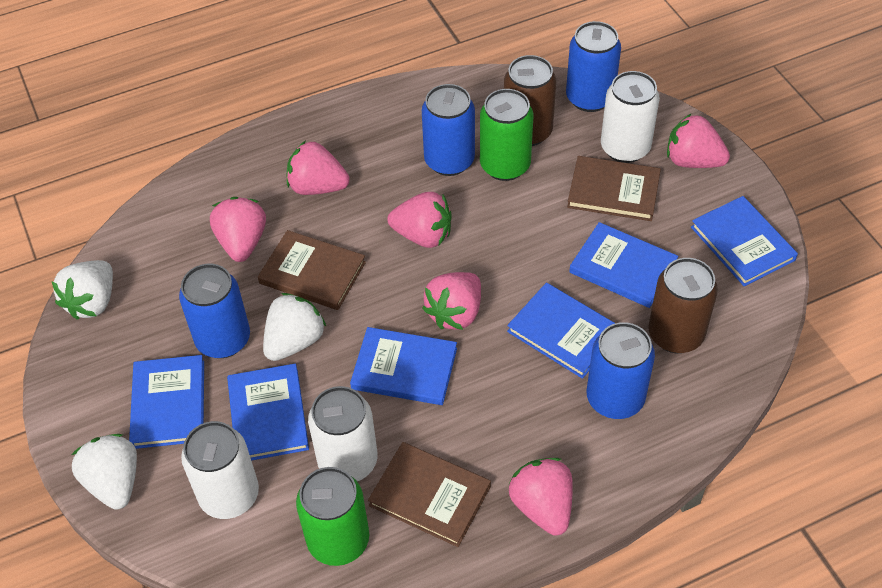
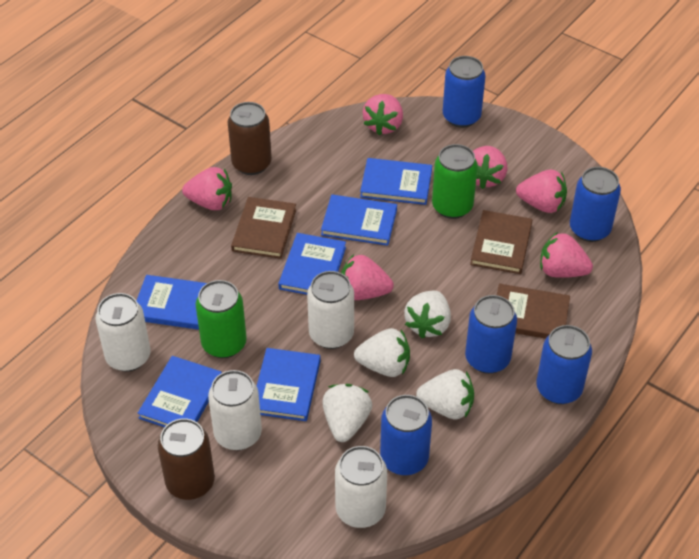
blue can: 4 -> 5
white can: 3 -> 4
white strawberry: 3 -> 4

